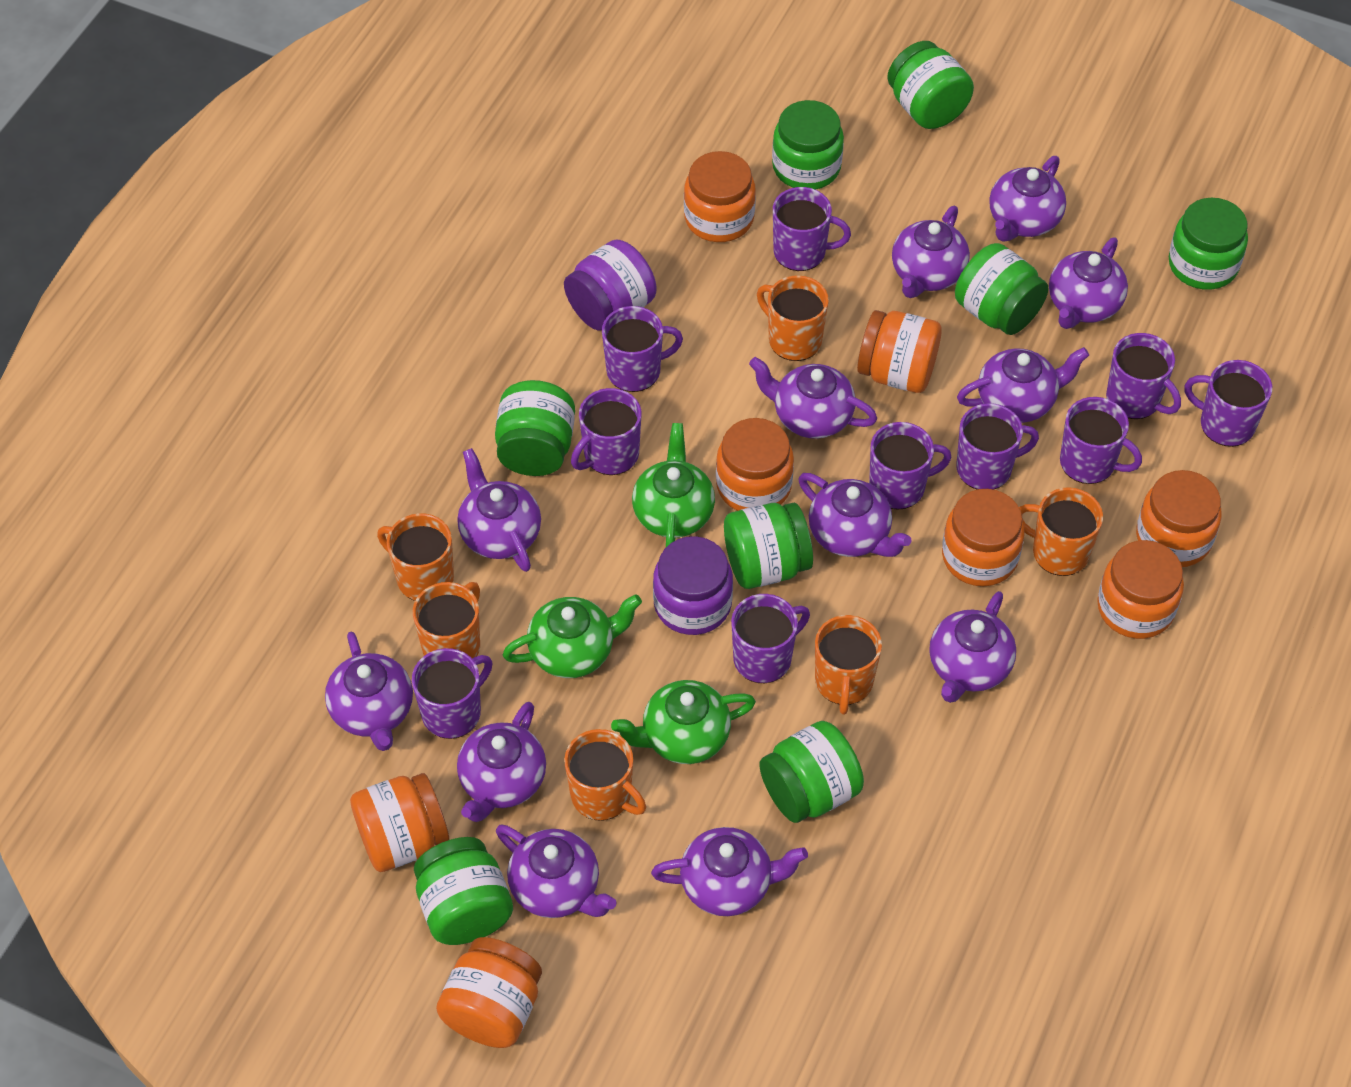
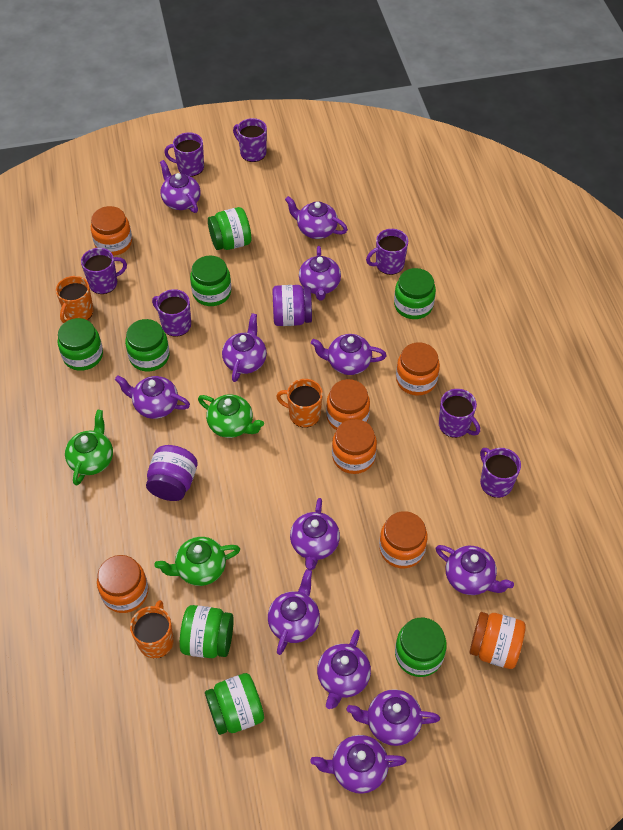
orange jar: 8 -> 7
orange mug: 6 -> 3
purple mug: 10 -> 7

